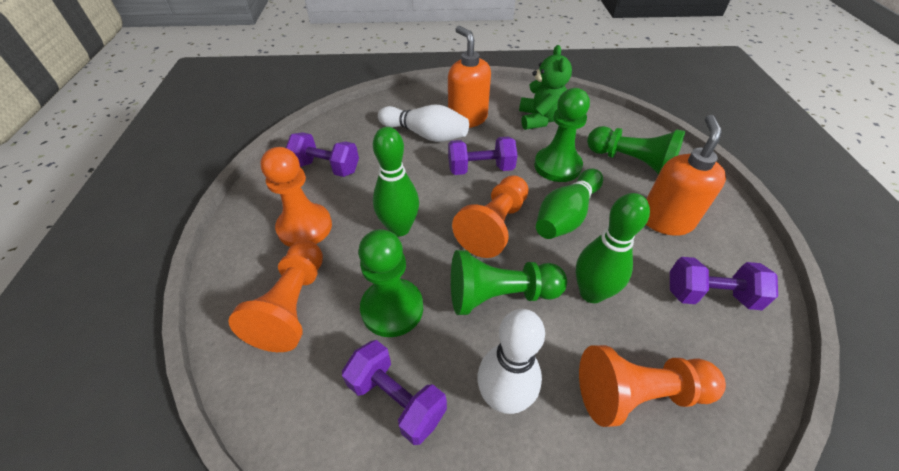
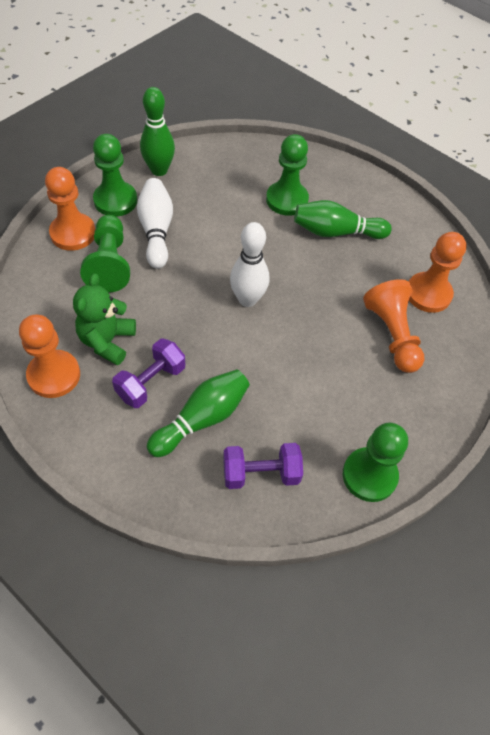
orange soap dispenser: 2 -> 0
purple dumbbell: 4 -> 2

